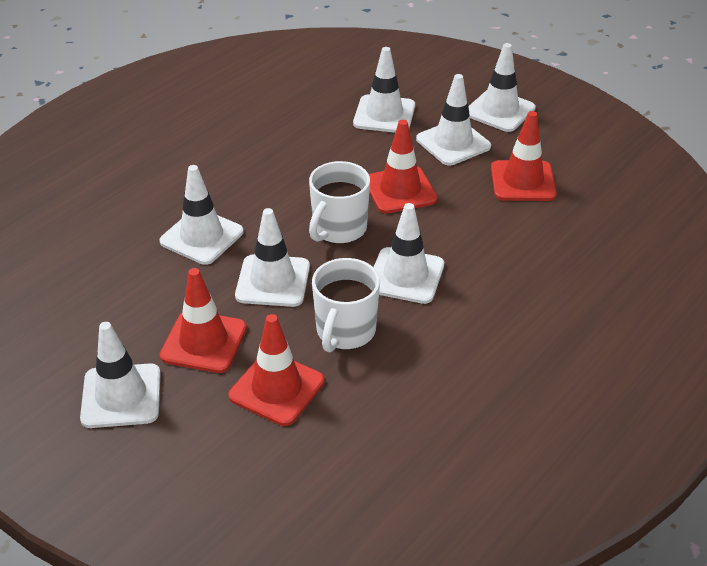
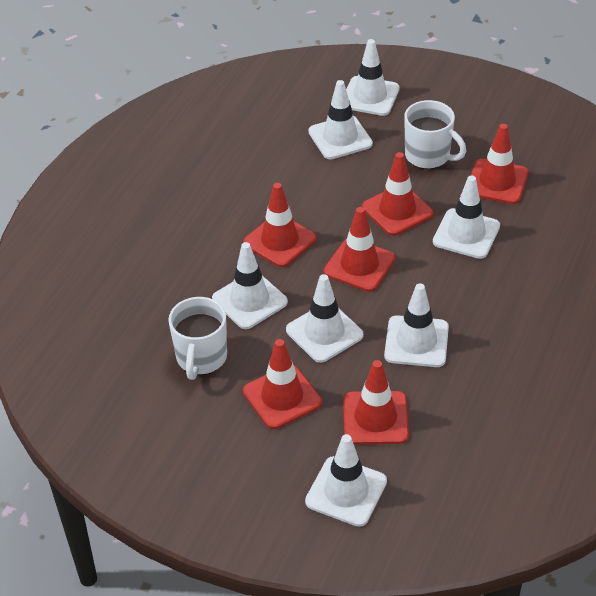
red traffic cone: 4 -> 6

